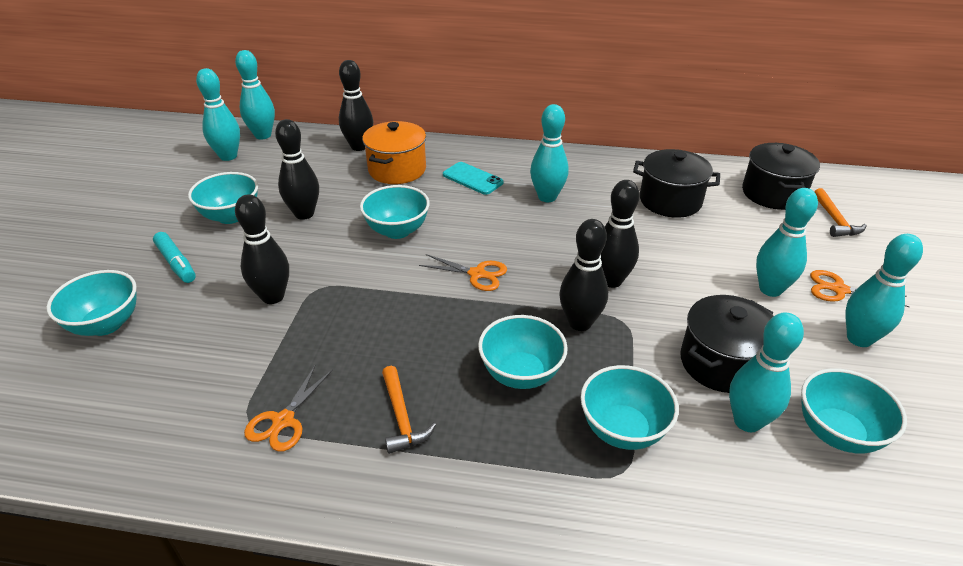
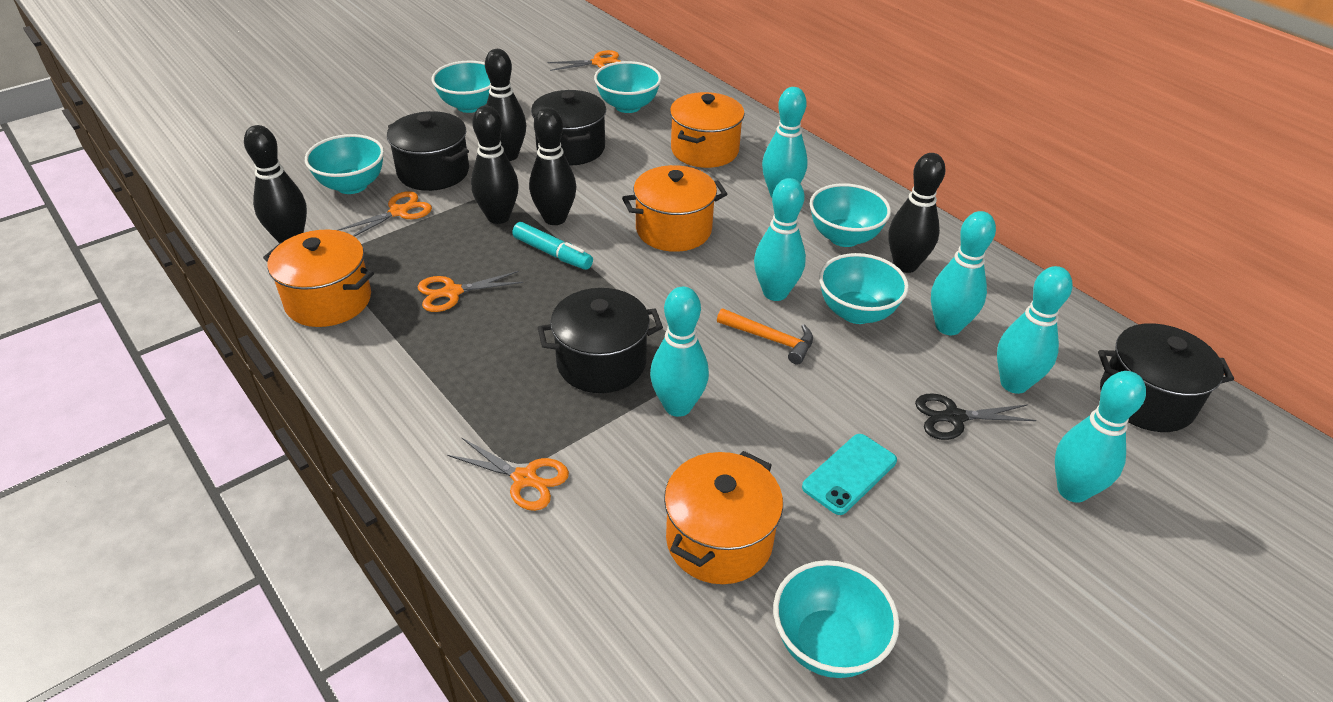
black pot: 3 -> 4
black scissors: 0 -> 1
orange hammer: 2 -> 1
orange pot: 1 -> 4
orange scissors: 3 -> 4

